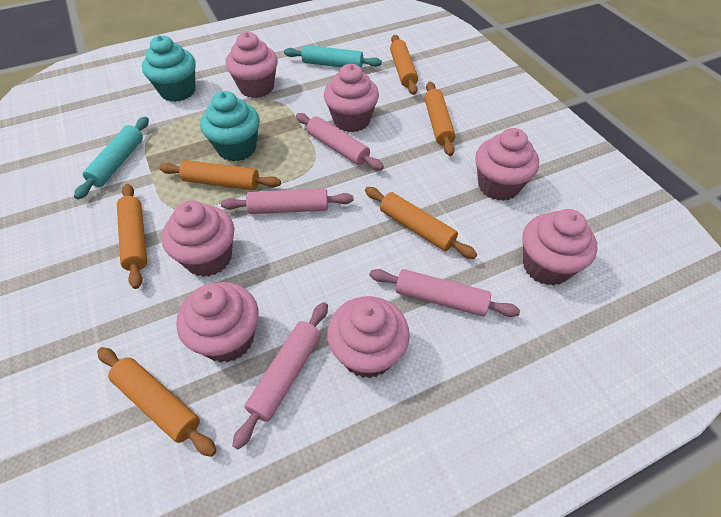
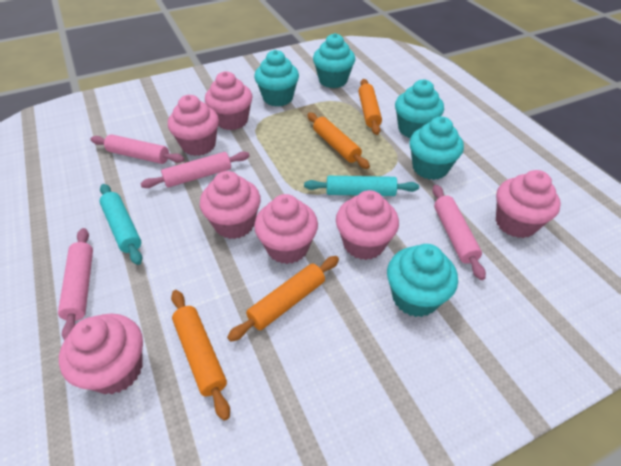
orange rolling pin: 6 -> 4
turquoise cupcake: 2 -> 5

